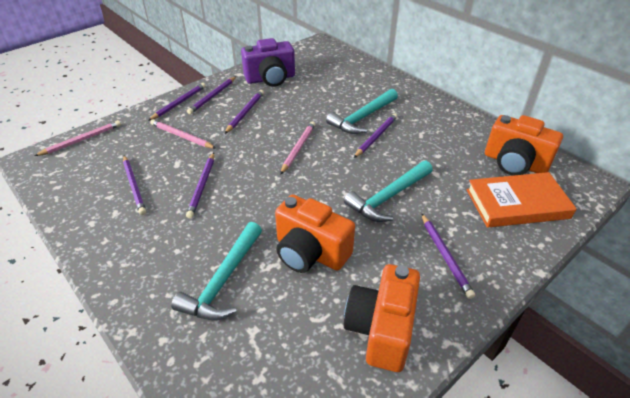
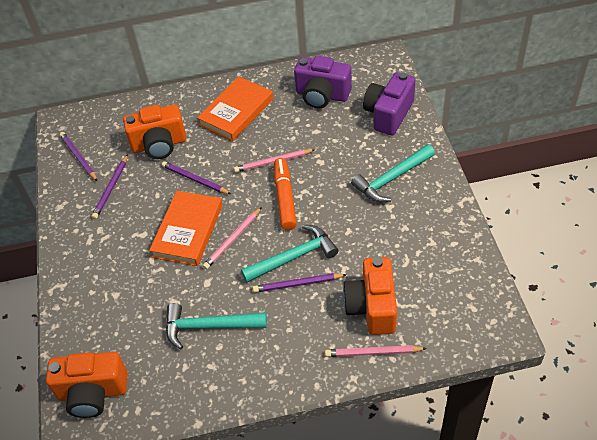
orange book: 1 -> 2
orange marker: 0 -> 1
purple camera: 1 -> 2
purple pencil: 7 -> 4

